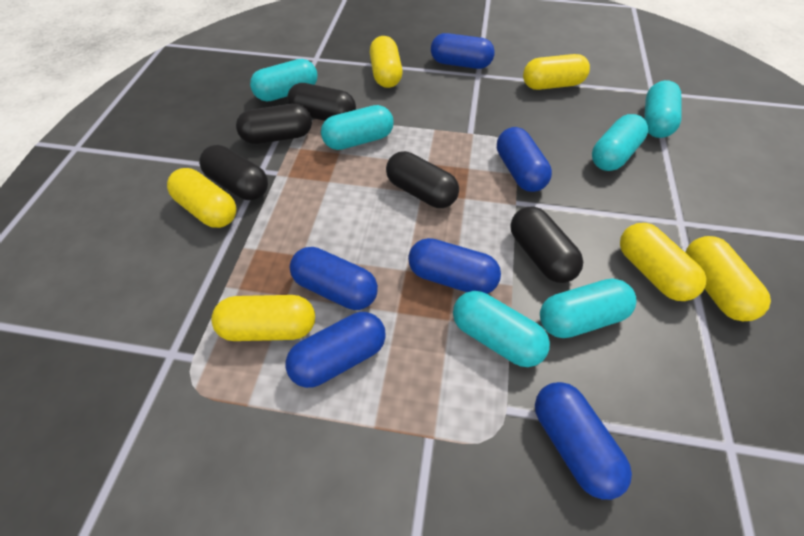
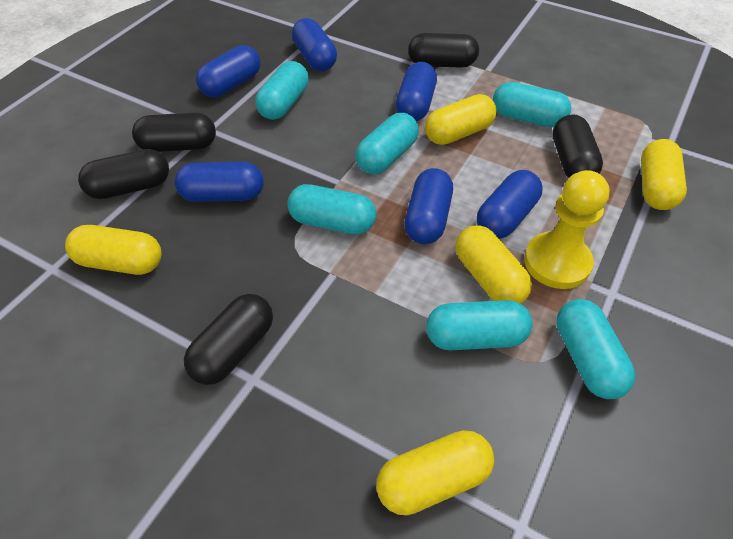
yellow capsule: 6 -> 5
yellow pawn: 0 -> 1

